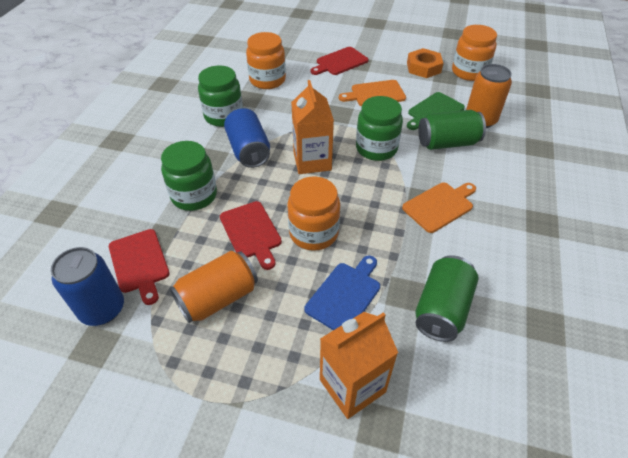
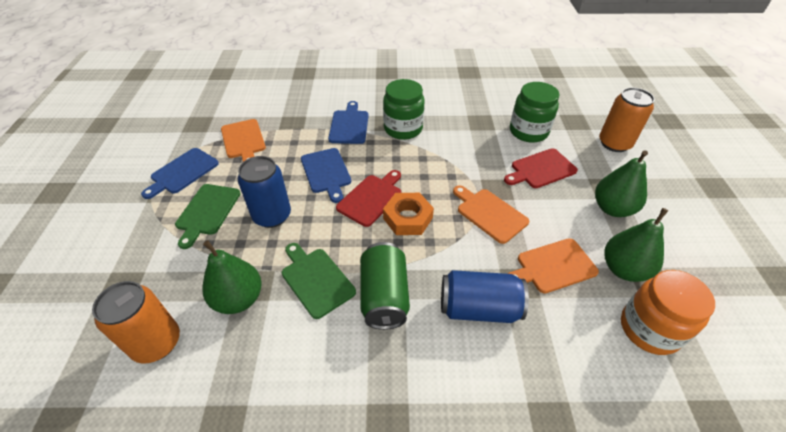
blue cutting board: 1 -> 3
green can: 2 -> 1
green cutting board: 1 -> 2
green jar: 3 -> 2
green pear: 0 -> 3
orange carton: 2 -> 0
orange cutting board: 2 -> 3
orange jar: 3 -> 1
red cutting board: 3 -> 2

